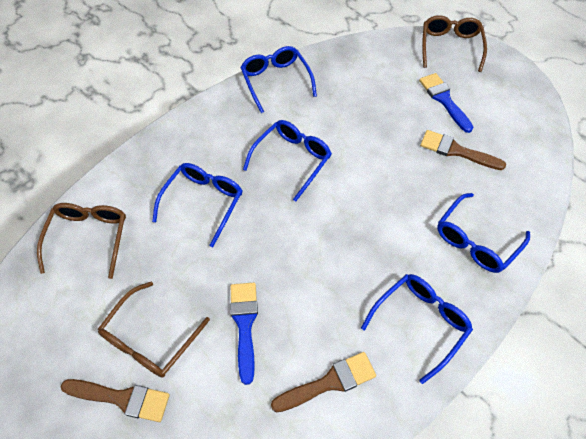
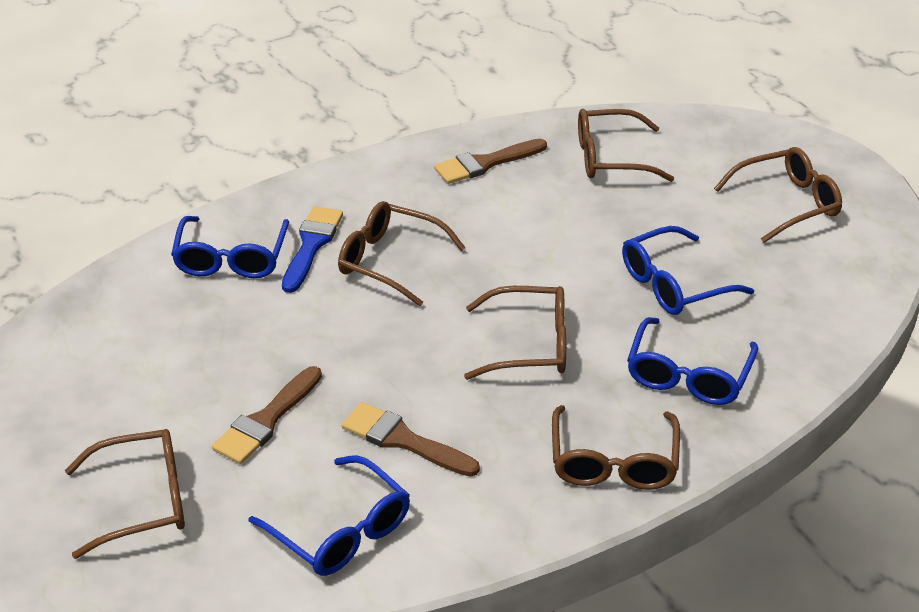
blue brush: 2 -> 1
blue glasses: 5 -> 4
brown glasses: 3 -> 6

